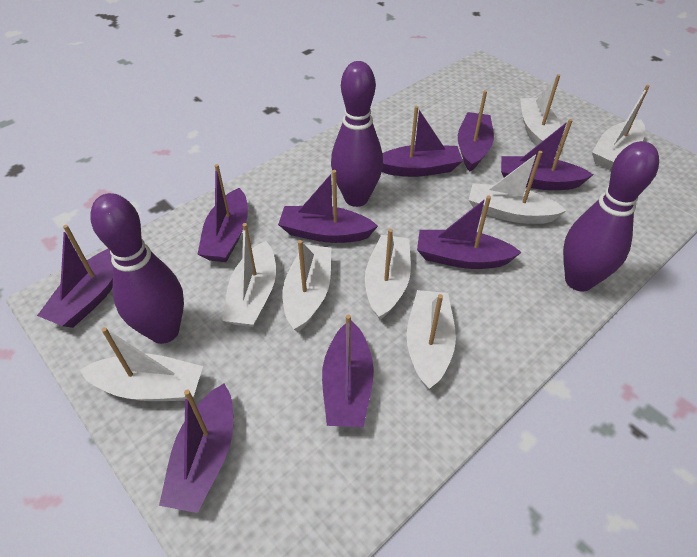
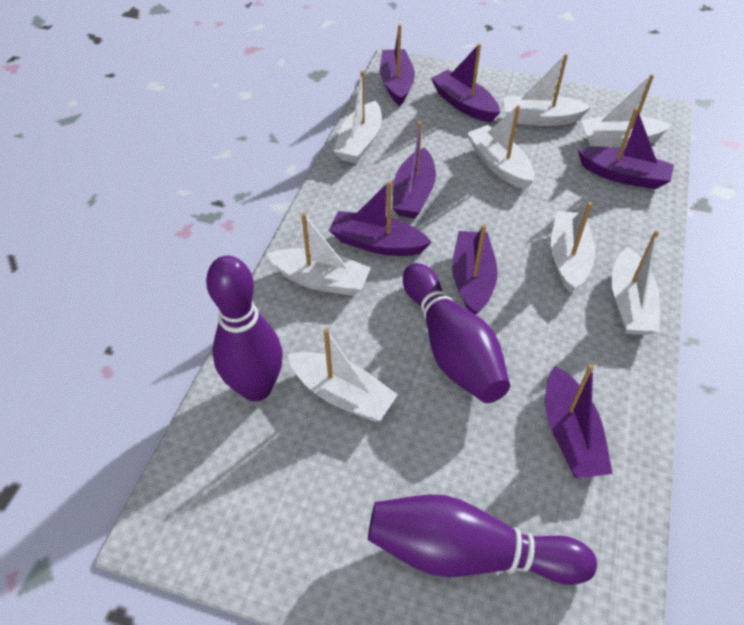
purple boat: 9 -> 7

